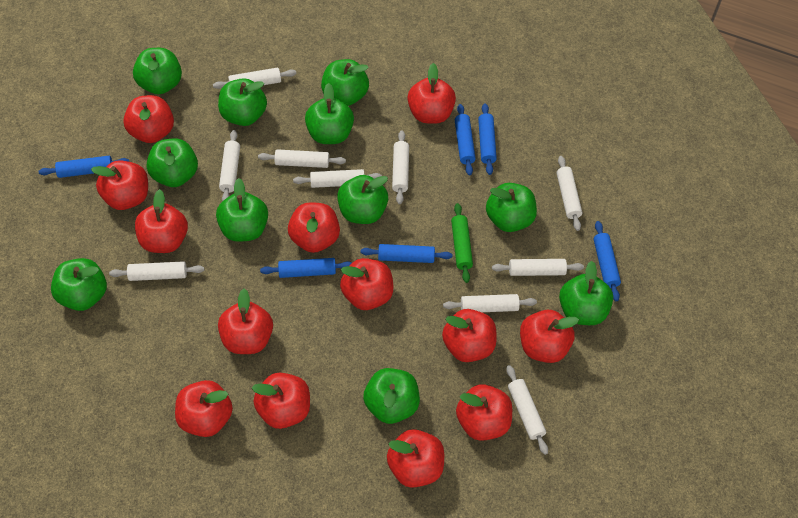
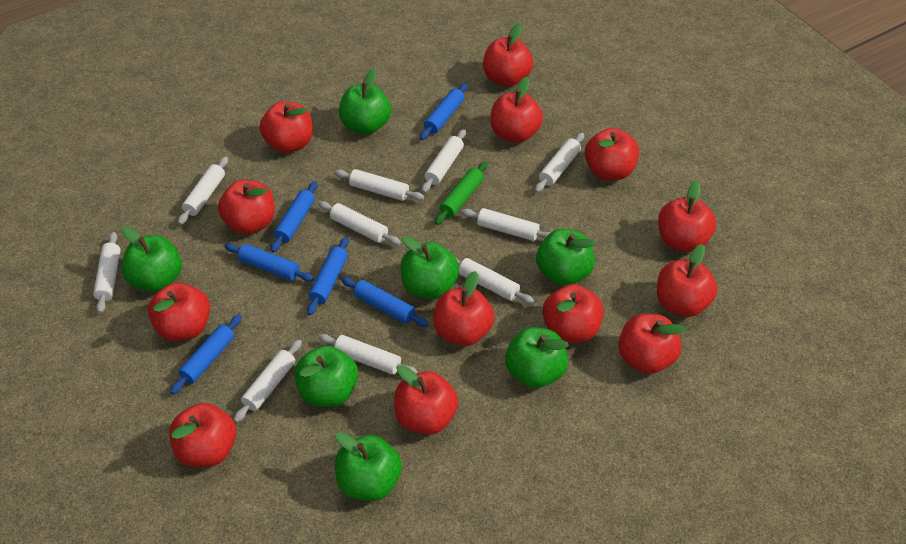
green apple: 11 -> 7

